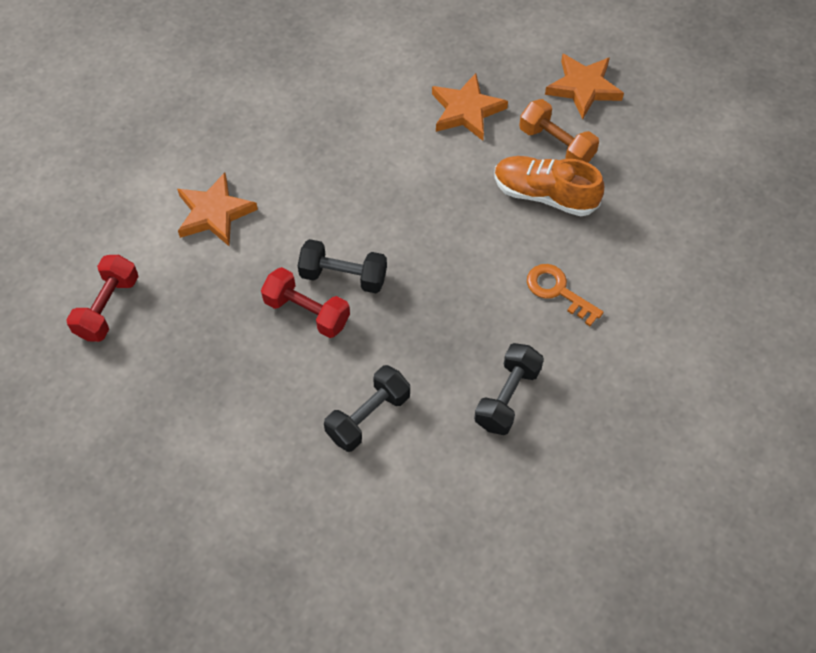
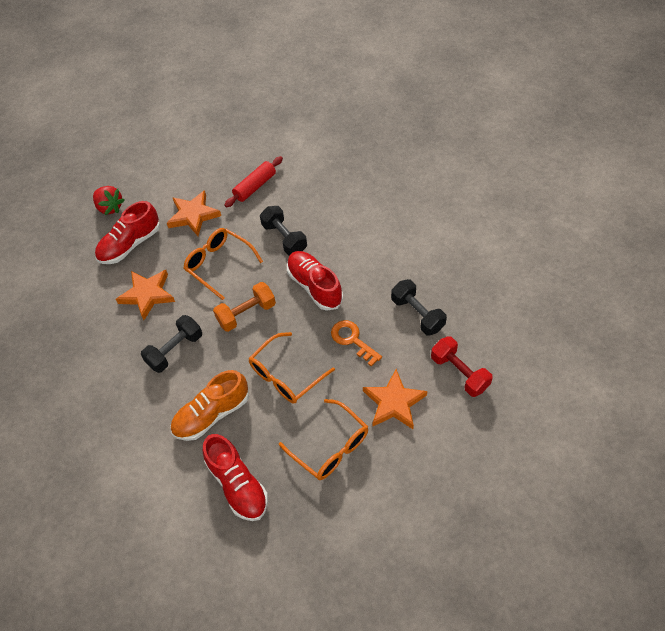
orange glasses: 0 -> 3
red dumbbell: 2 -> 1
red rolling pin: 0 -> 1
red shoe: 0 -> 3
red strawberry: 0 -> 1

